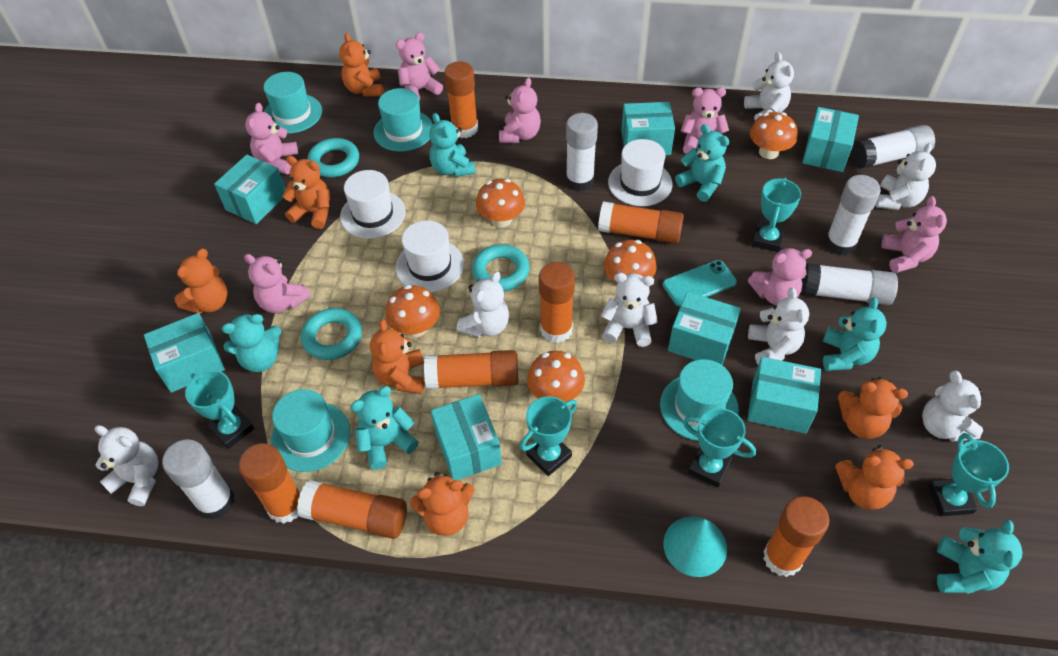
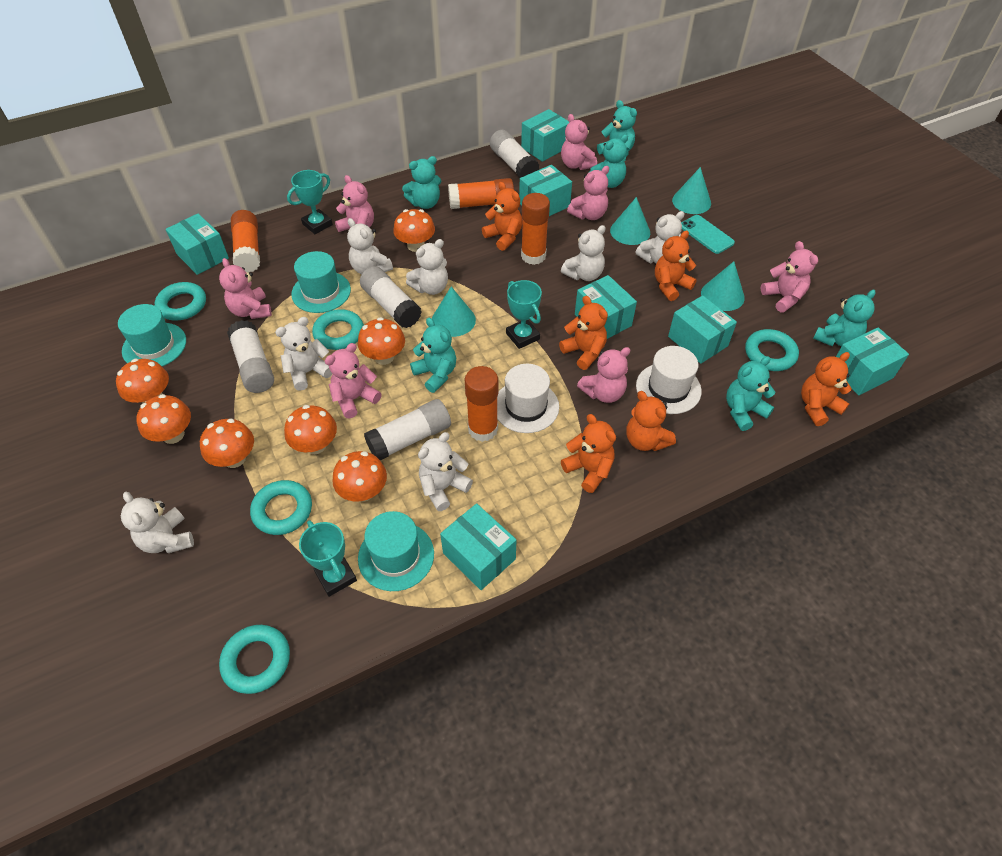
orange glue stick: 7 -> 4
orange mushroom: 5 -> 7
orange teddy bear: 7 -> 6
turquoise cone: 1 -> 4
turquoise hat: 4 -> 3
turquoise ring: 3 -> 5
turquoise trophy: 5 -> 3
white glue stick: 5 -> 4
white hat: 3 -> 2

